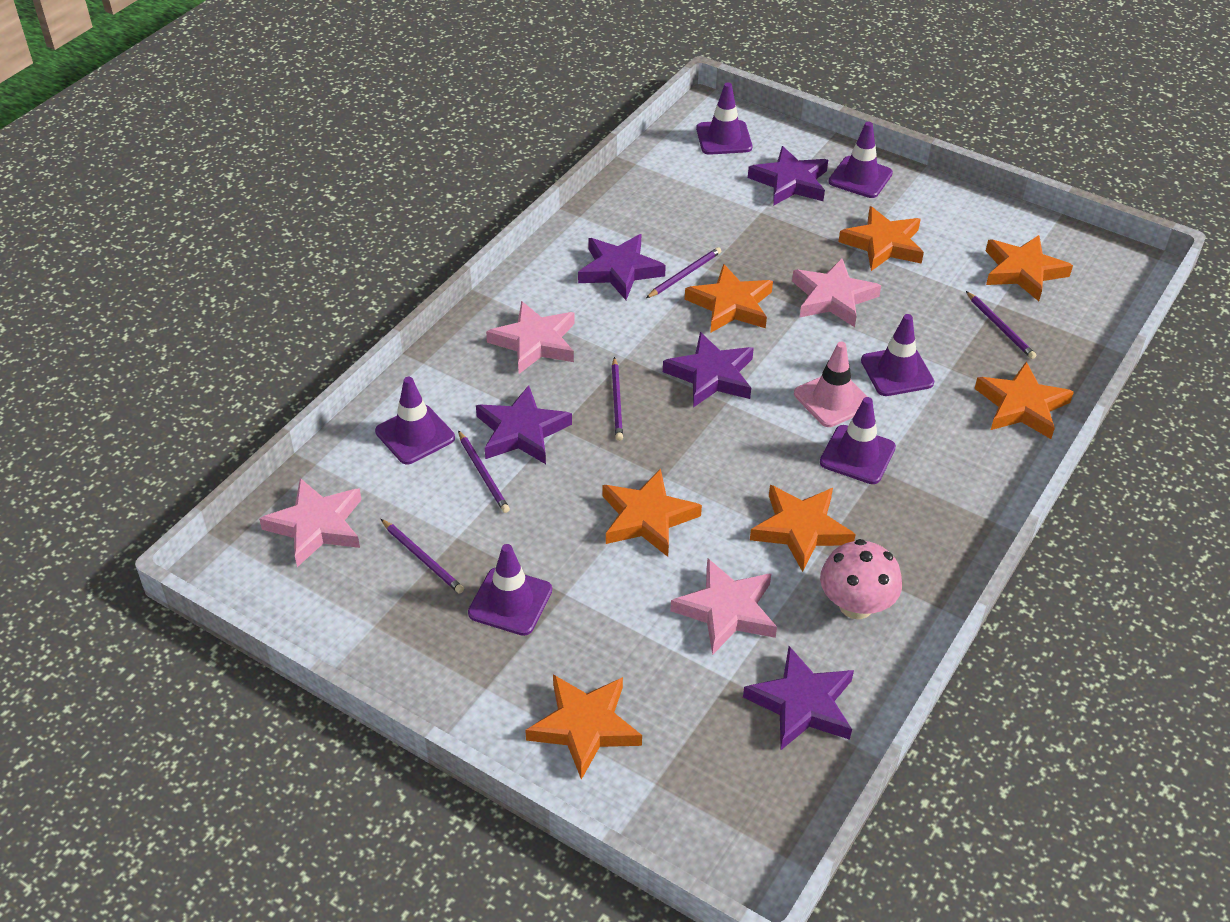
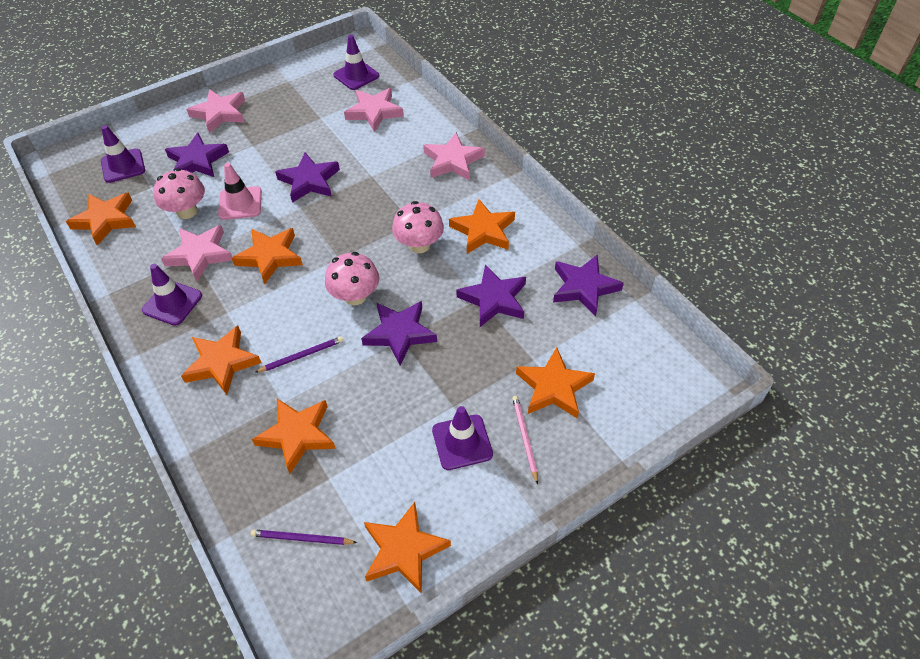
pink mushroom: 1 -> 3
pink pencil: 0 -> 1
purple pencil: 5 -> 2
purple traffic cone: 6 -> 4

